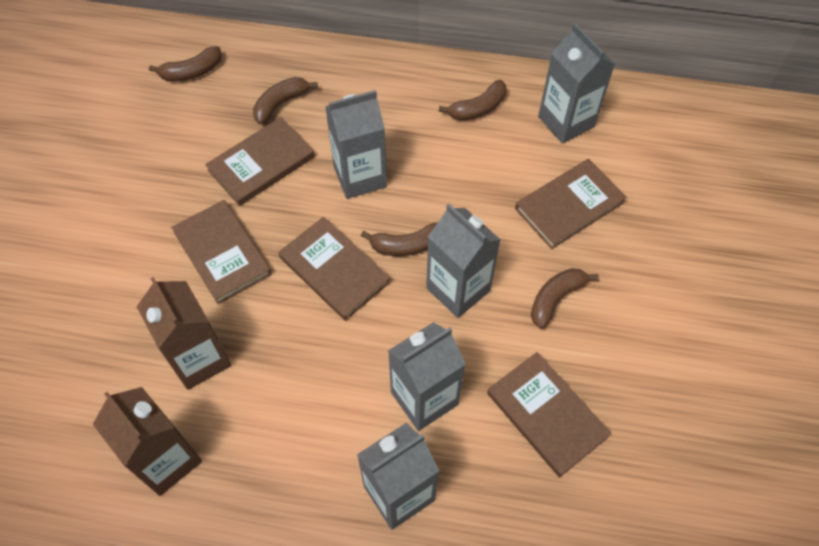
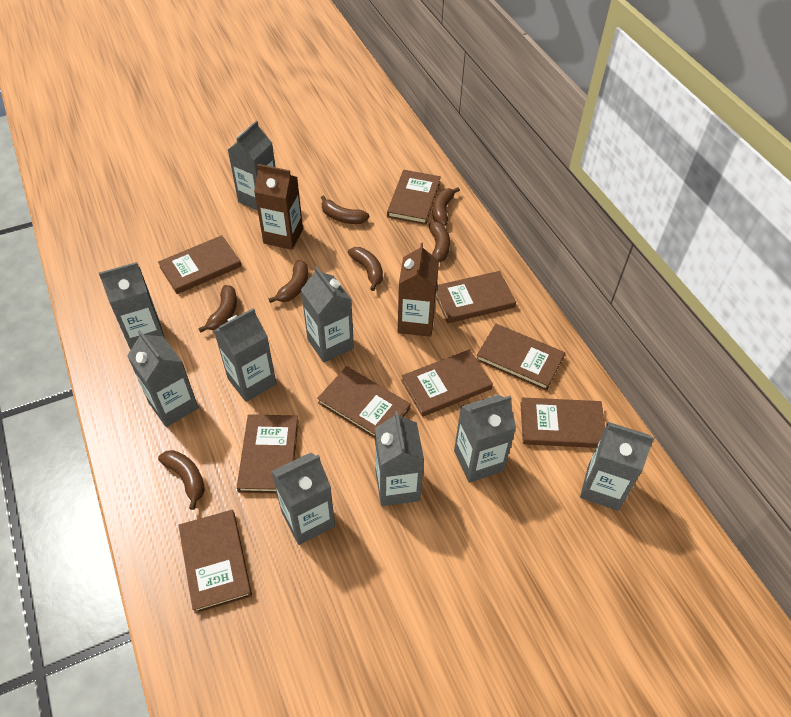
brown banana: 5 -> 7
brown book: 5 -> 9
grey carton: 5 -> 9

